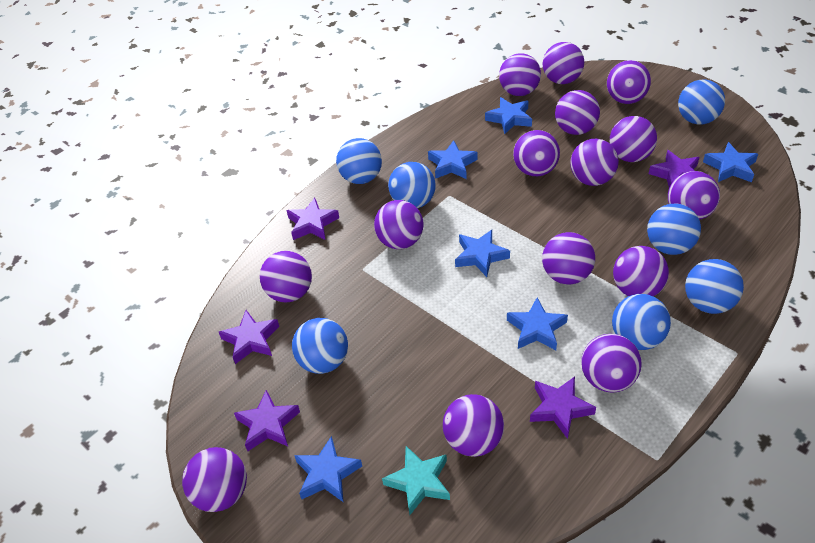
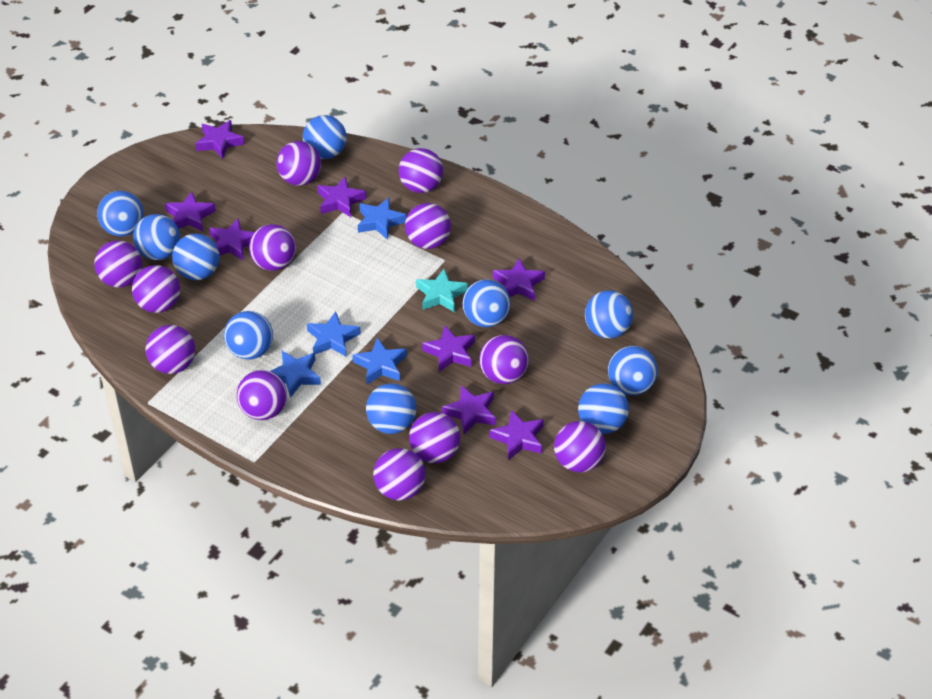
blue ball: 7 -> 10
blue star: 6 -> 4
purple ball: 15 -> 12
purple star: 5 -> 8

